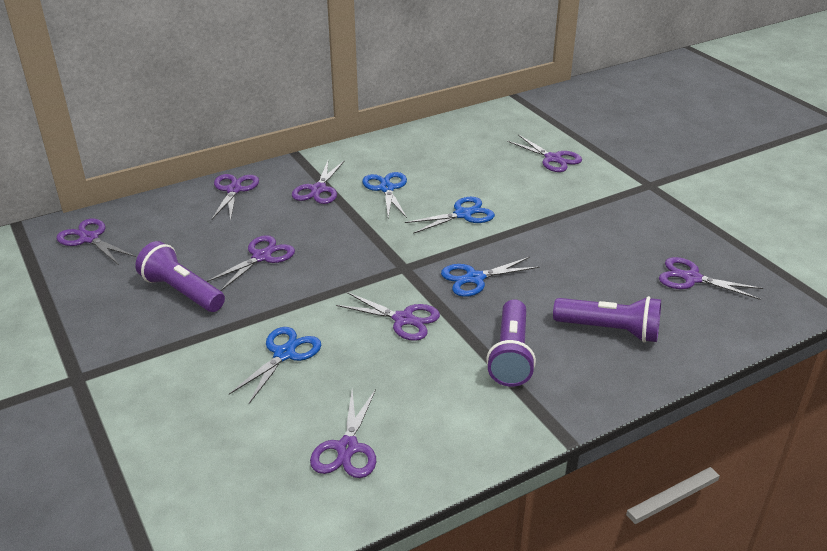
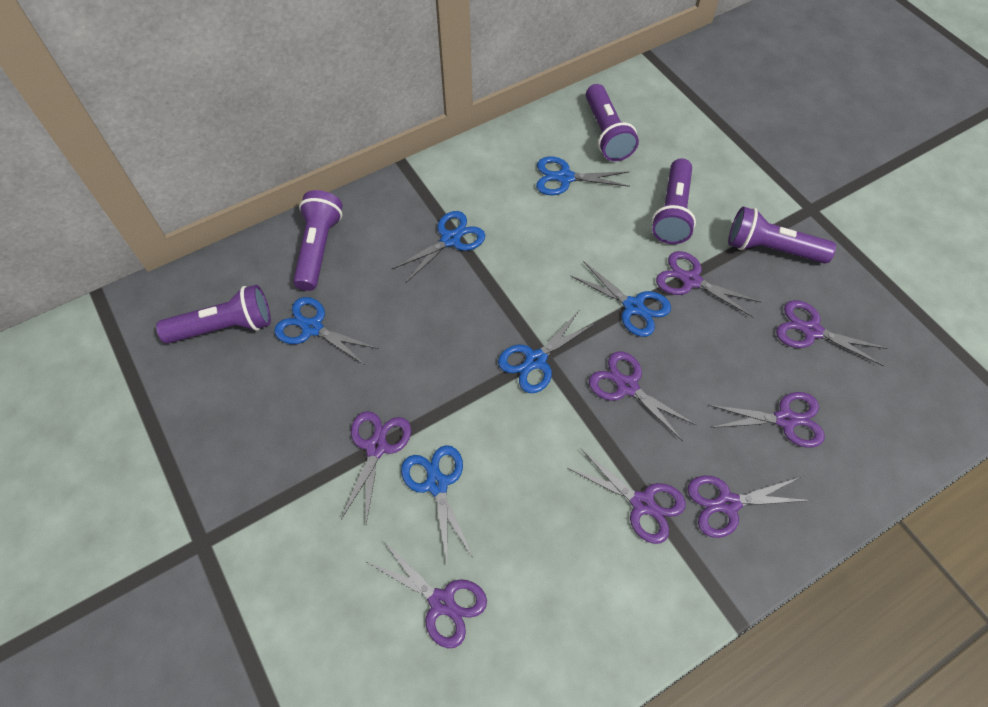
blue scissors: 4 -> 6
purple flashlight: 3 -> 5

